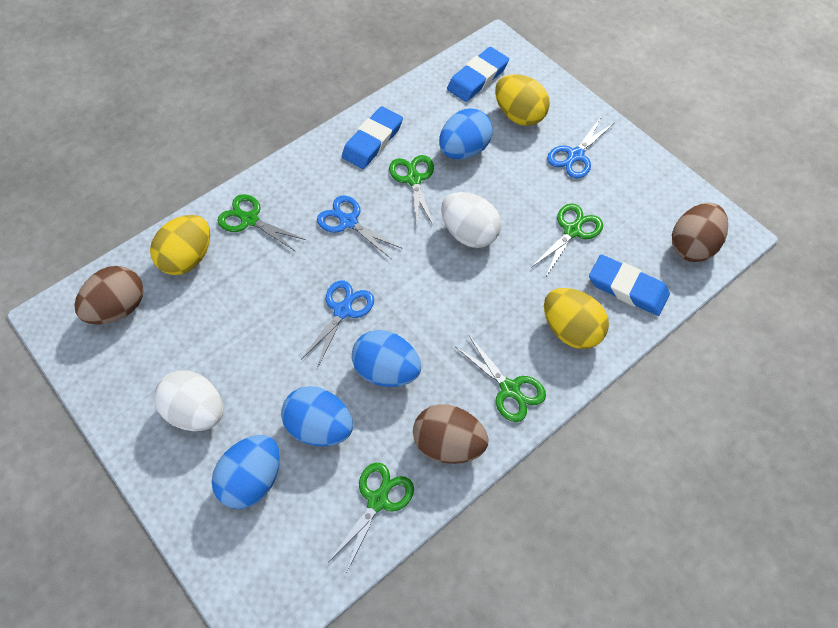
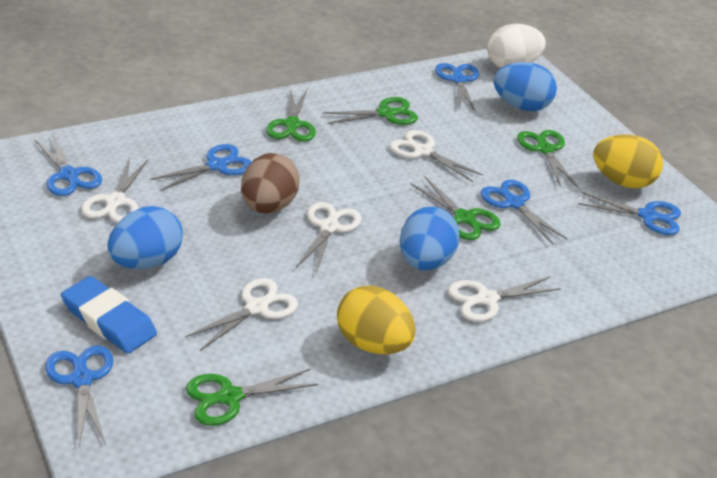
blue egg: 4 -> 3
blue eraser: 3 -> 1
blue scissors: 3 -> 6
brown egg: 3 -> 1
white egg: 2 -> 1
white scissors: 0 -> 5
yellow egg: 3 -> 2

